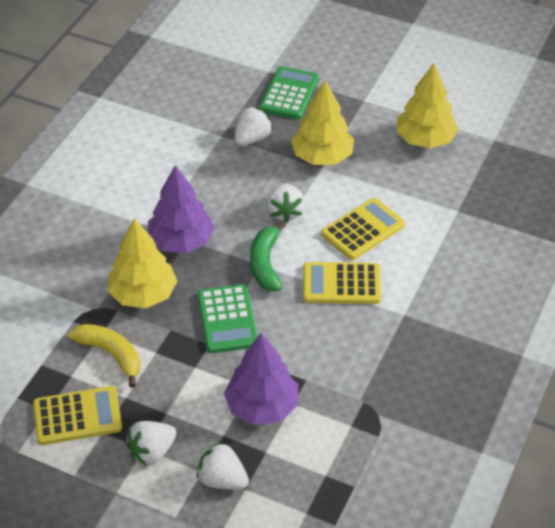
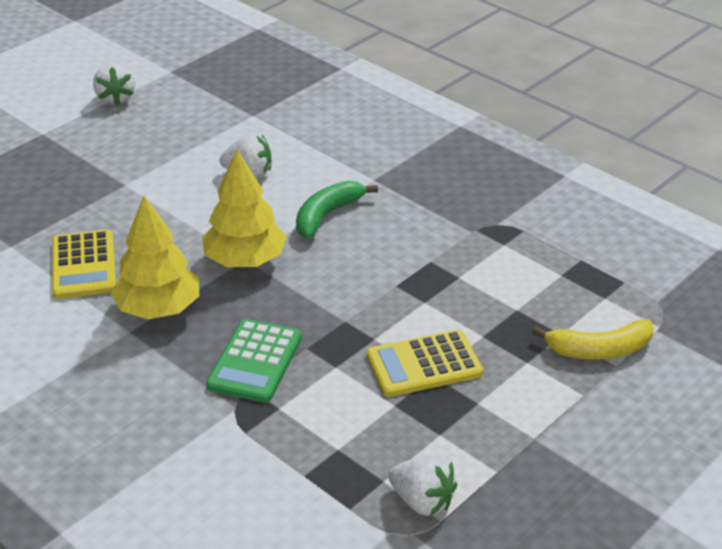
green calculator: 2 -> 1
purple tree: 2 -> 0
white strawberry: 4 -> 3
yellow calculator: 3 -> 2
yellow tree: 3 -> 2

